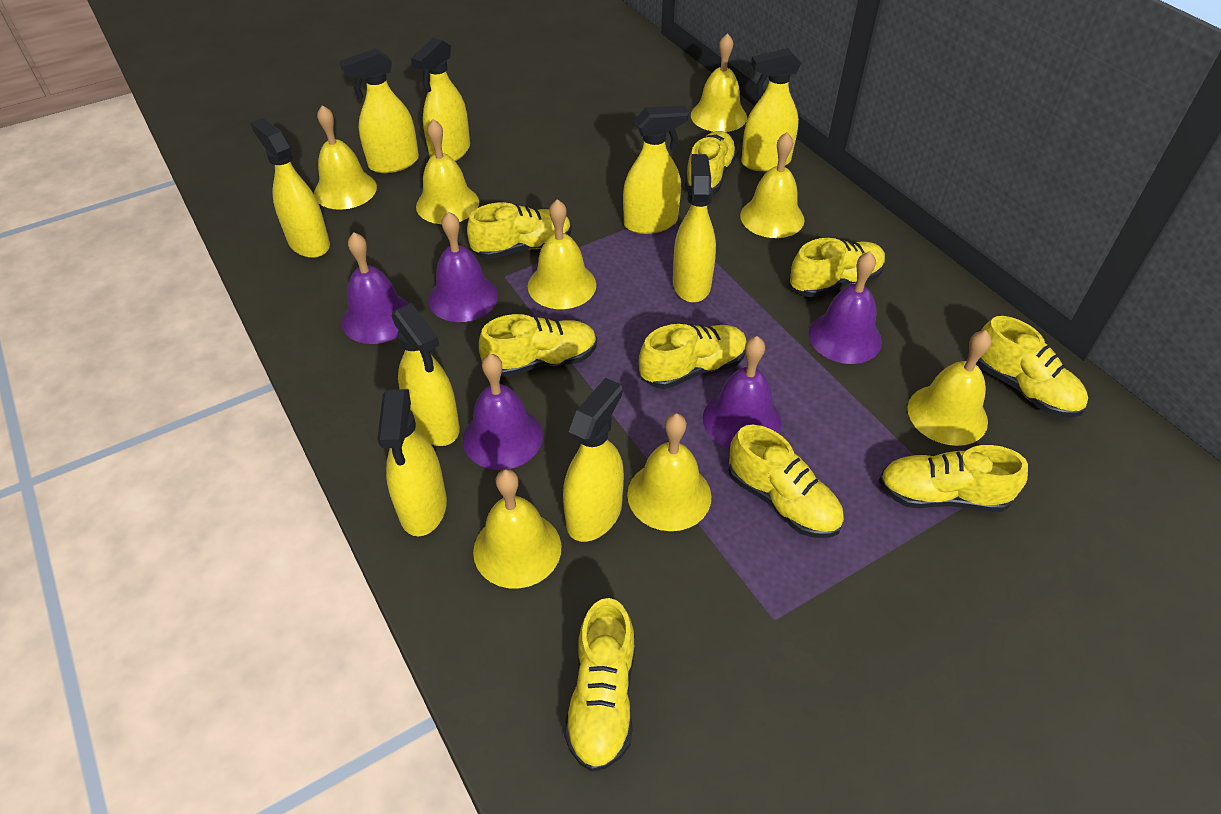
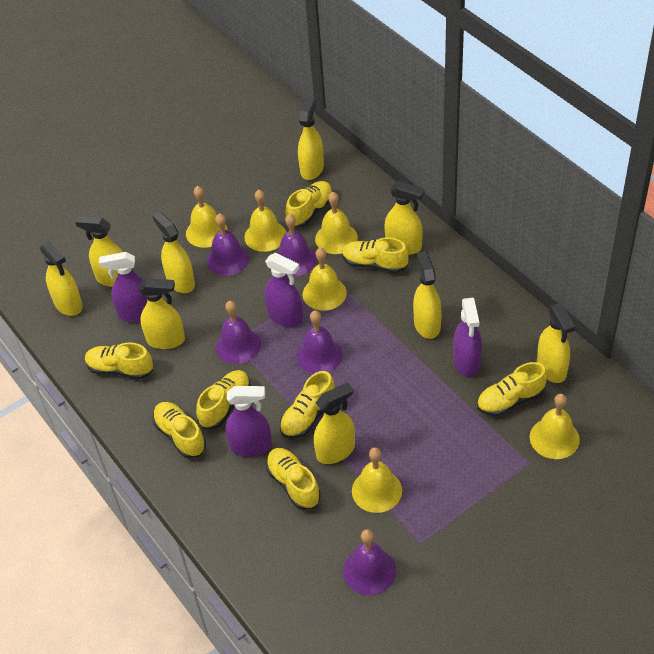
purple spray bottle: 0 -> 4
yellow bell: 8 -> 6
yellow shoe: 9 -> 8

